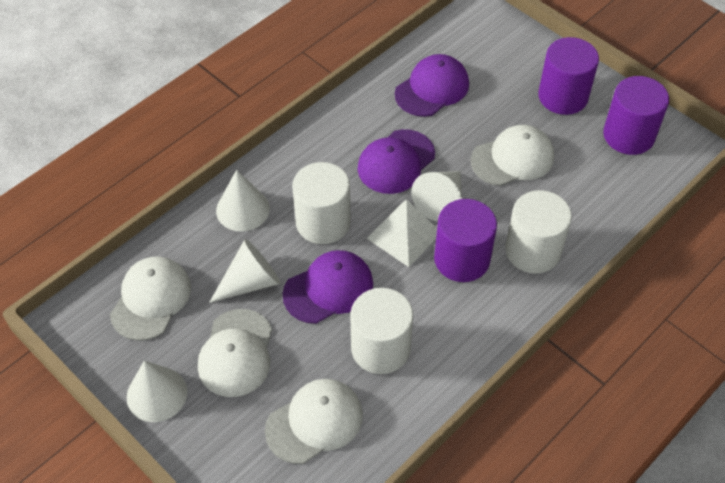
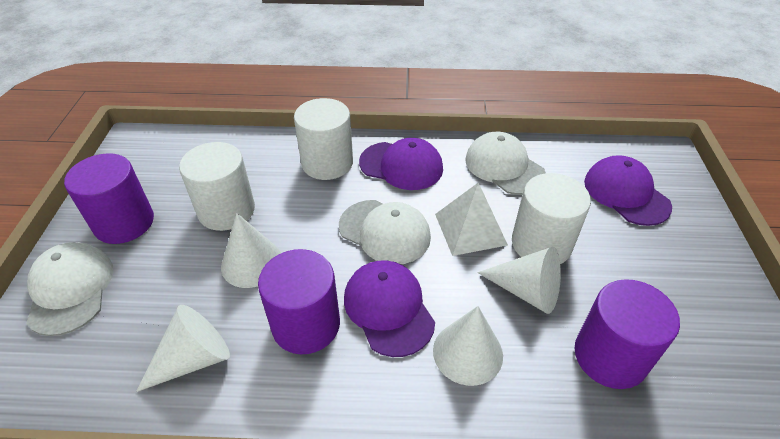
white cap: 4 -> 3

